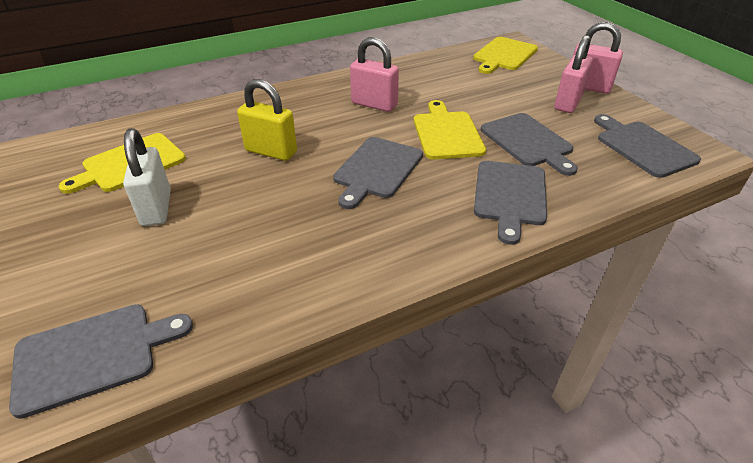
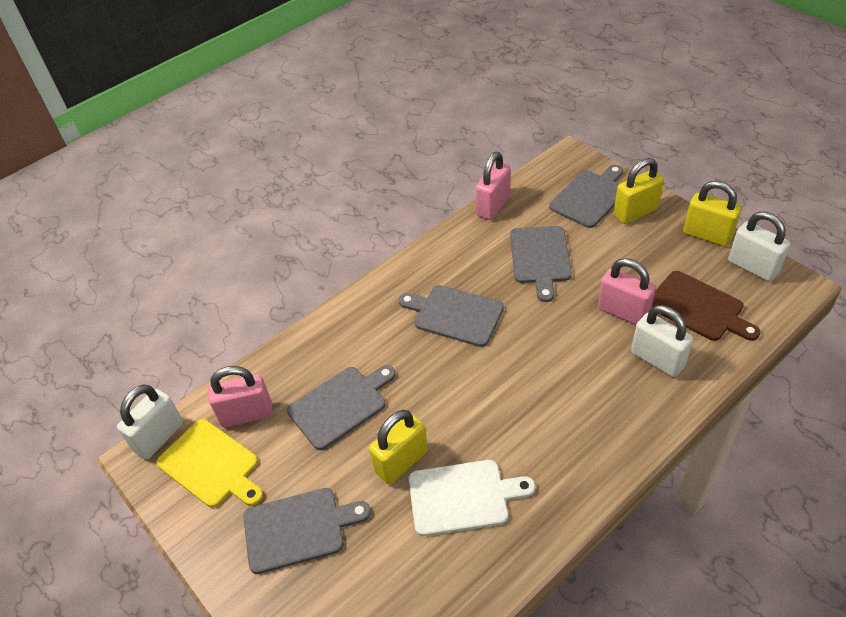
brown cutting board: 0 -> 1
white cutting board: 0 -> 1
white padlock: 1 -> 3
yellow cutting board: 3 -> 1
yellow padlock: 1 -> 3

